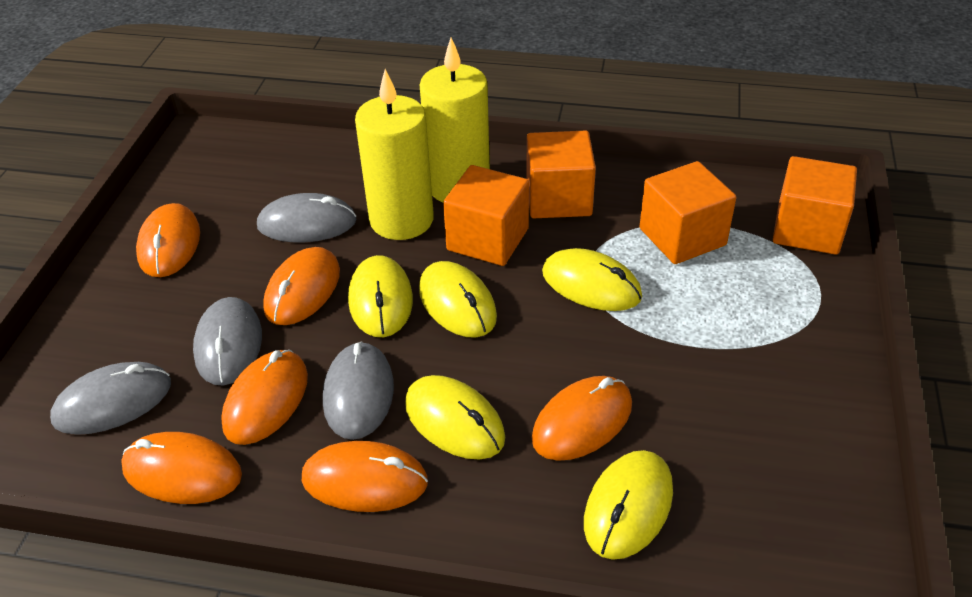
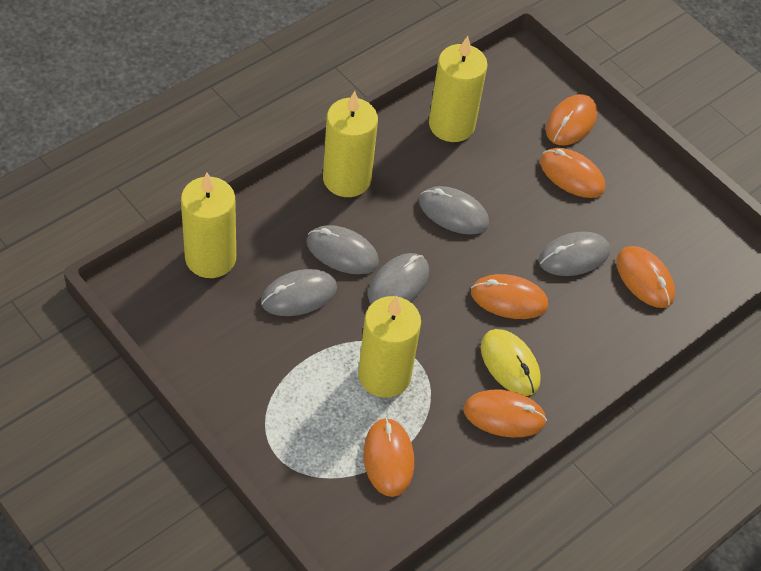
grey mouse: 4 -> 5
orange cube: 4 -> 0
yellow candle: 2 -> 4
yellow mouse: 5 -> 1

